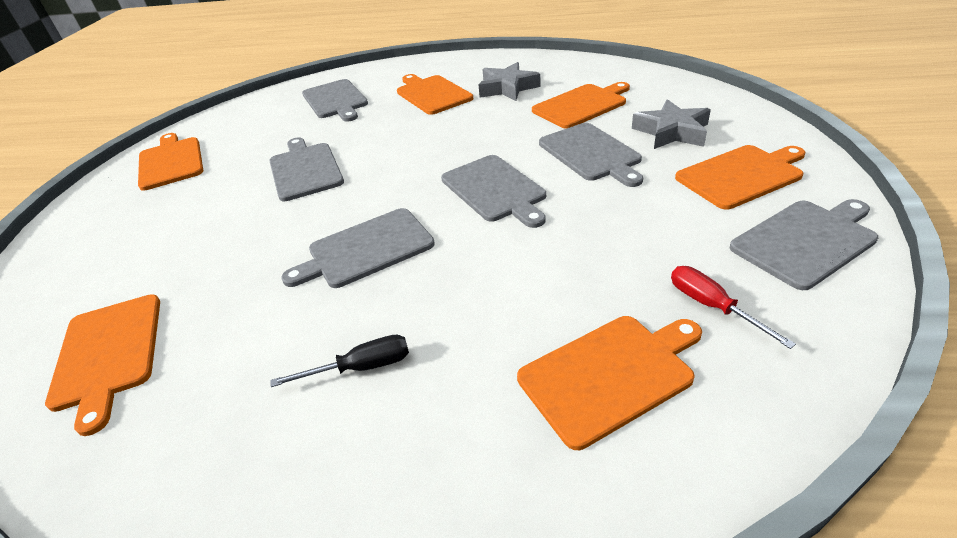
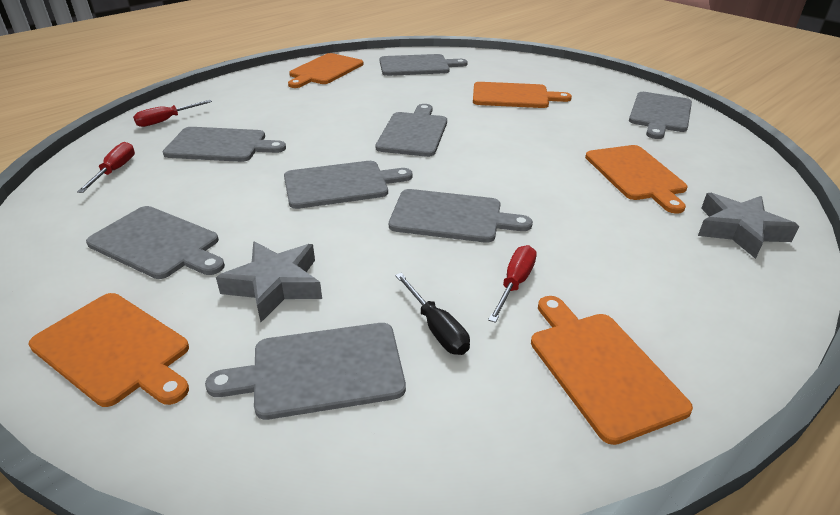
grey cutting board: 6 -> 8
orange cutting board: 6 -> 5
red screwdriver: 1 -> 3

